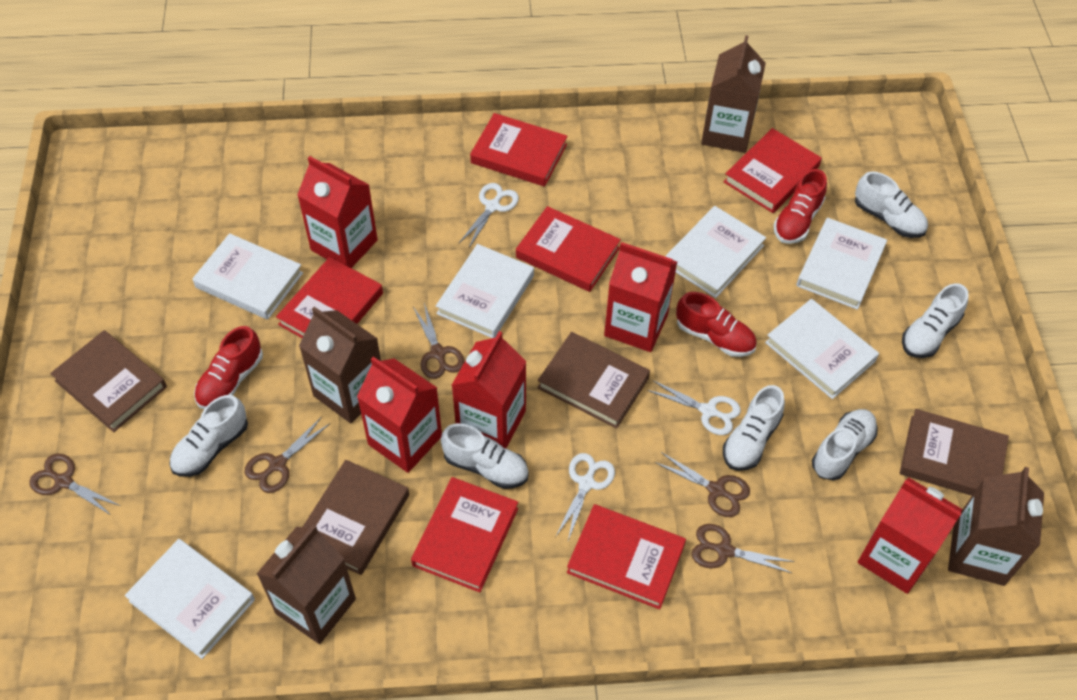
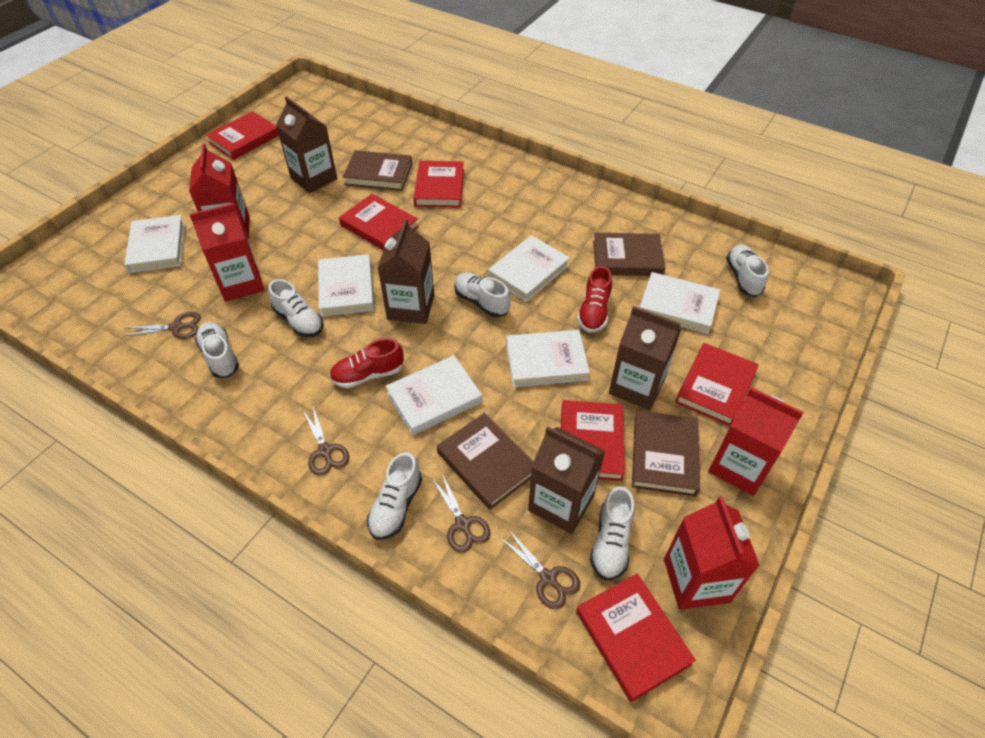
brown scissors: 5 -> 4
red carton: 5 -> 4
red shoe: 3 -> 2
white scissors: 3 -> 0

